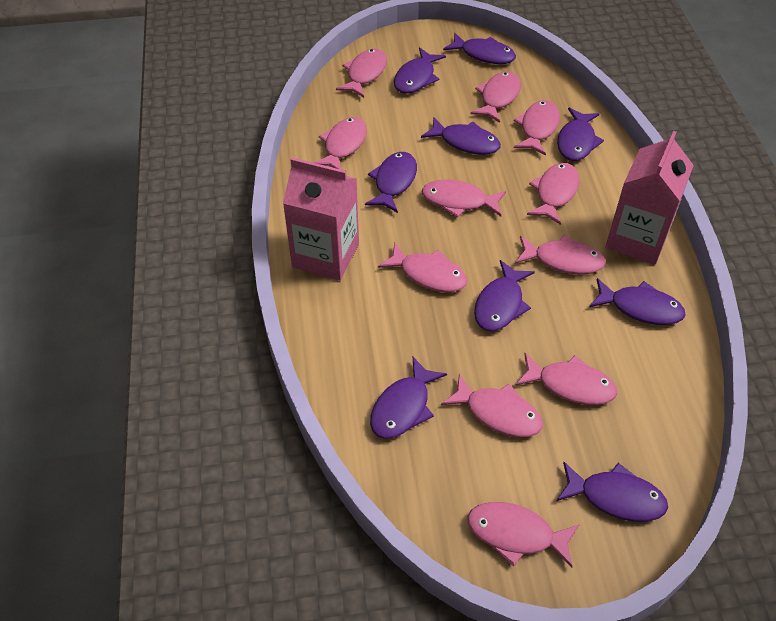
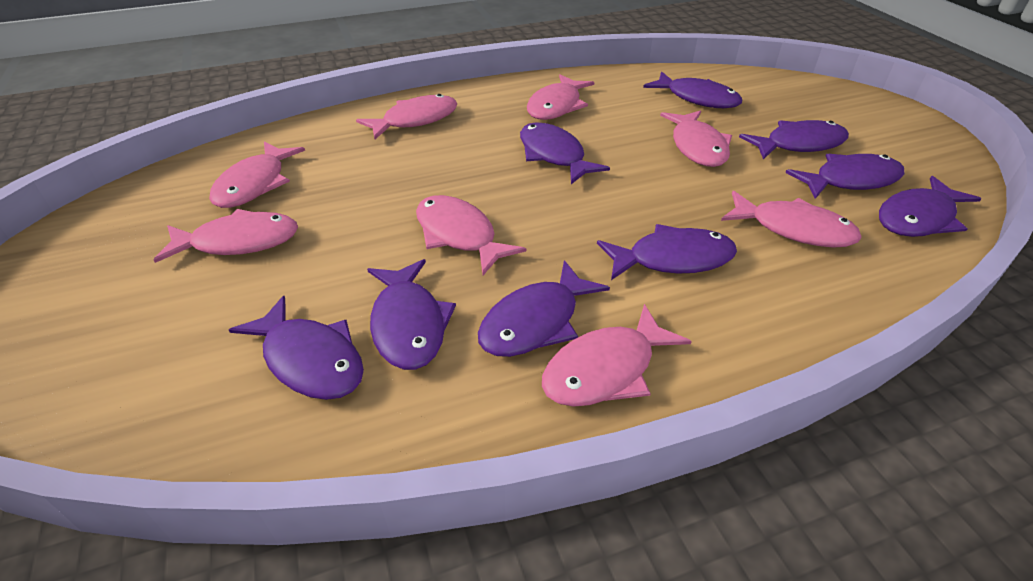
pink carton: 2 -> 0
pink fish: 11 -> 8

